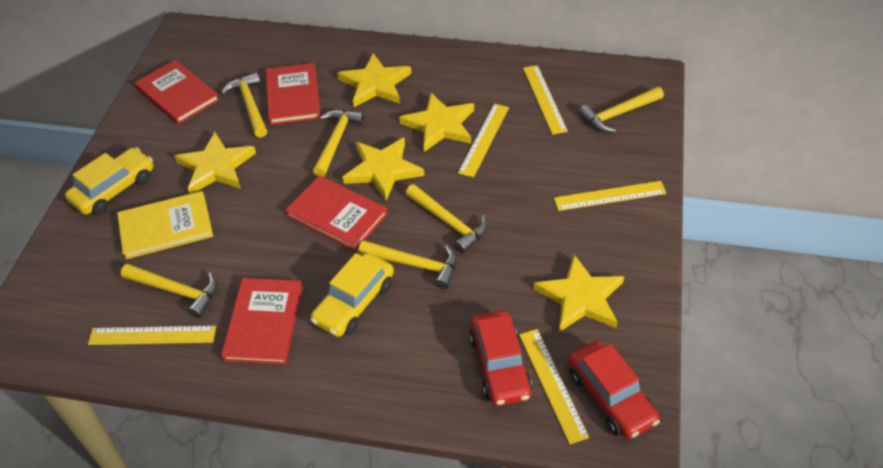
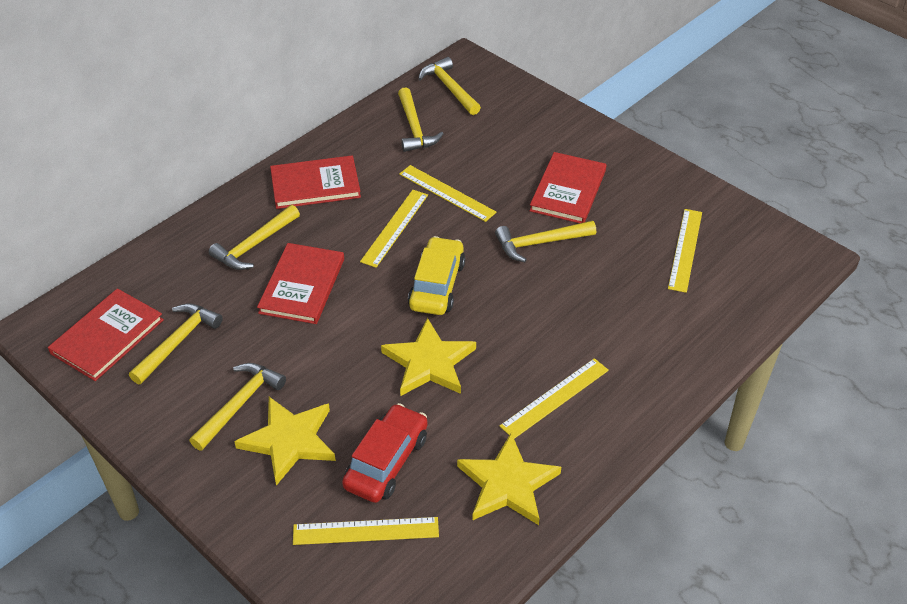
red car: 2 -> 1
yellow book: 1 -> 0
yellow car: 2 -> 1
yellow star: 5 -> 3

